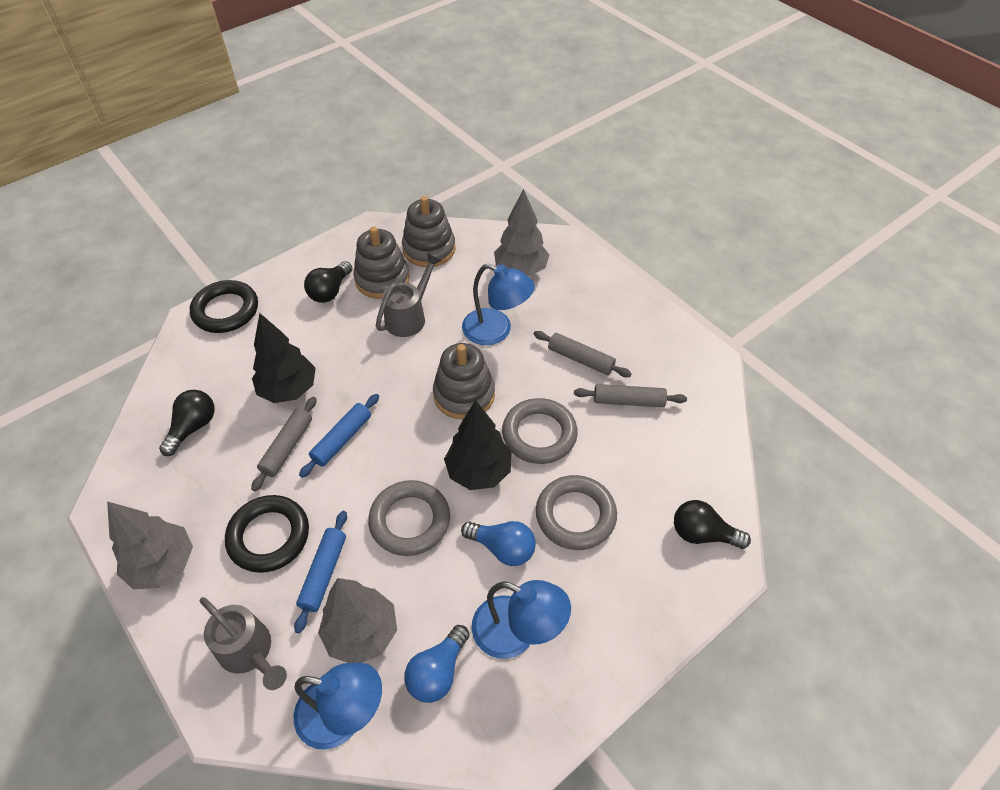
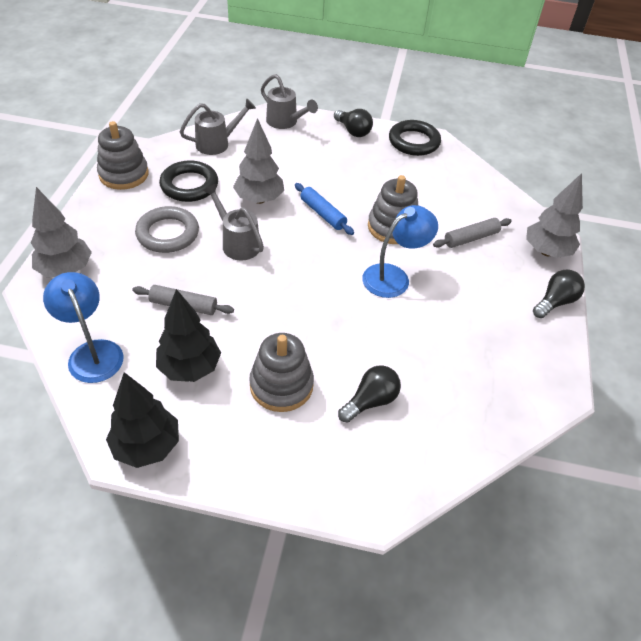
blue lamp: 3 -> 2
blue light bulb: 2 -> 0
blue rolling pin: 2 -> 1
grey ring: 3 -> 1
grey rolling pin: 3 -> 2
grey watering can: 2 -> 3

